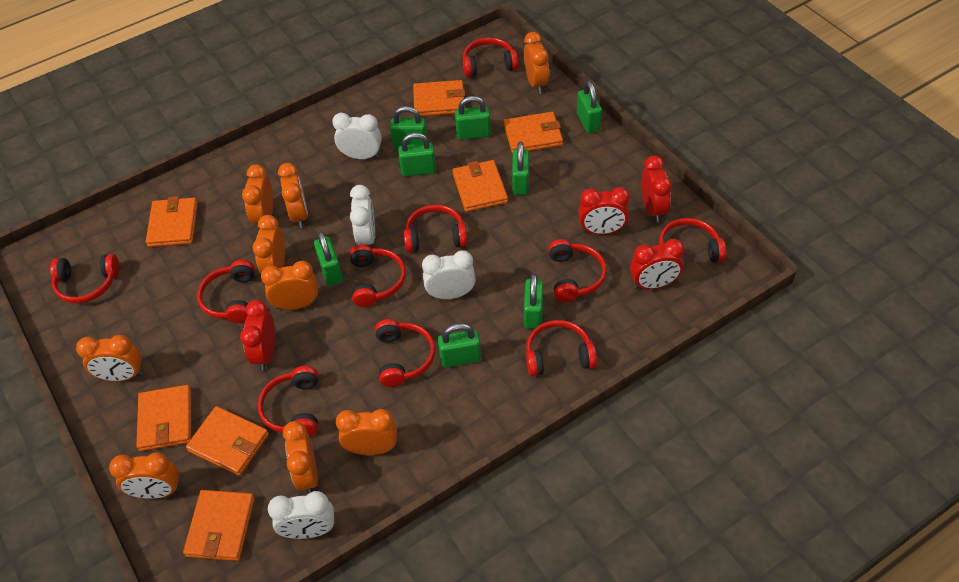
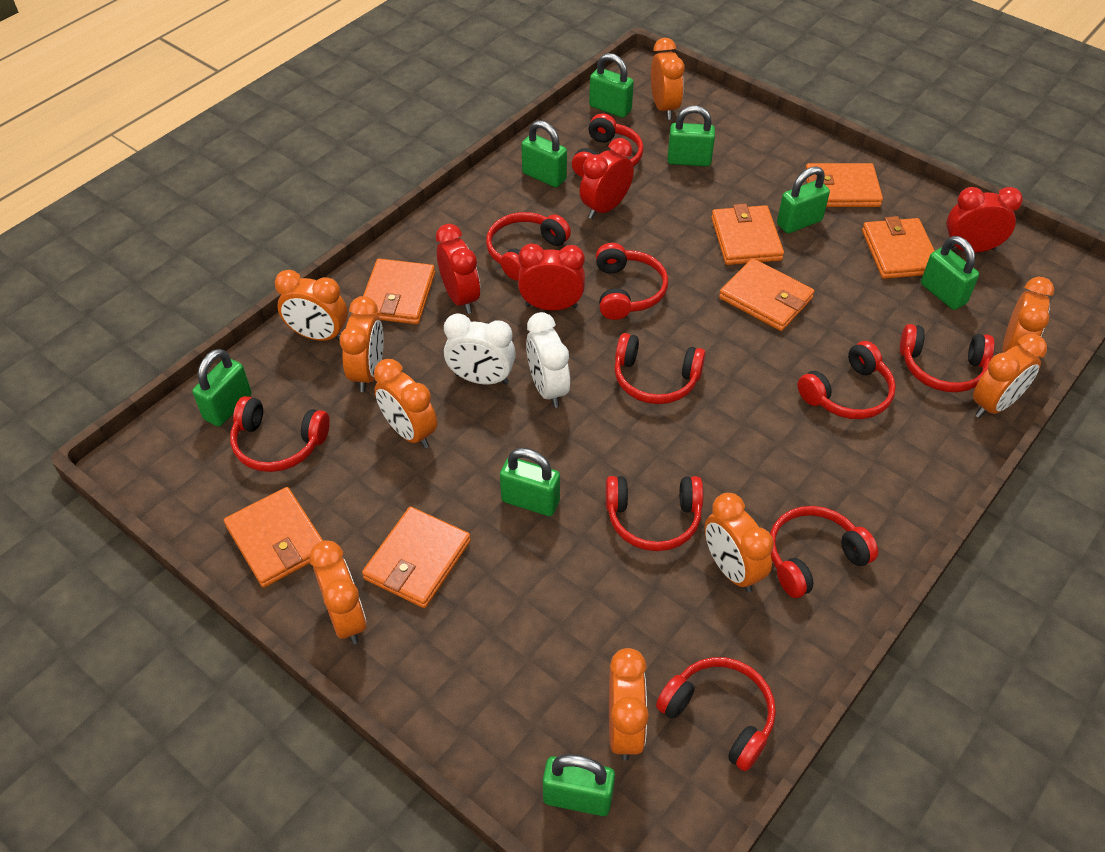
white clock: 4 -> 2

